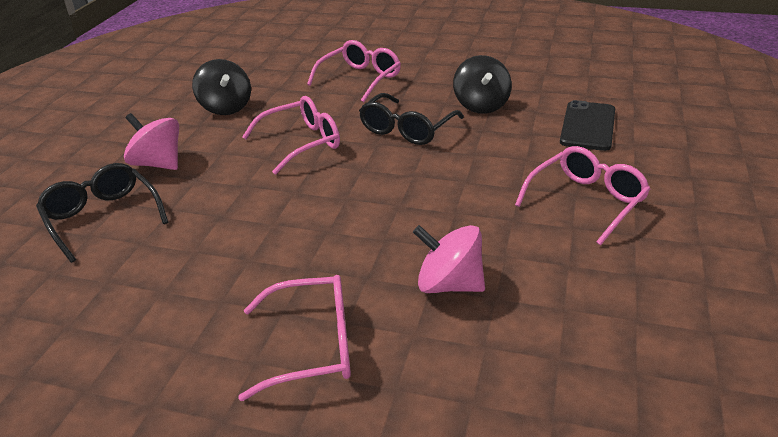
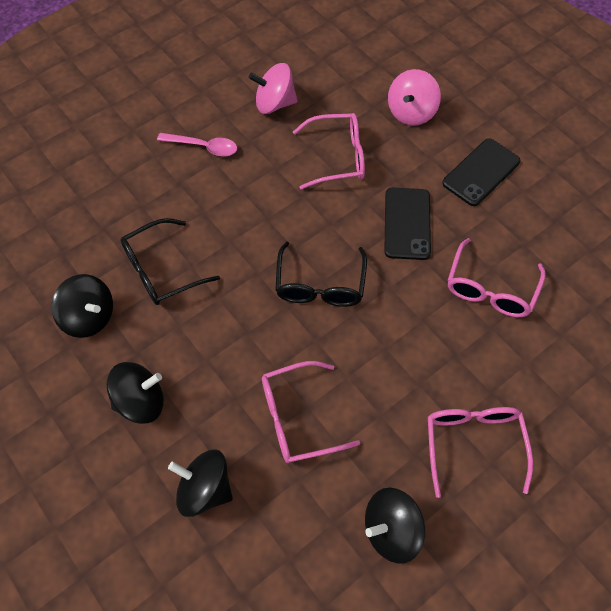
black phone: 1 -> 2
black spinning top: 2 -> 4
pink spoon: 0 -> 1

